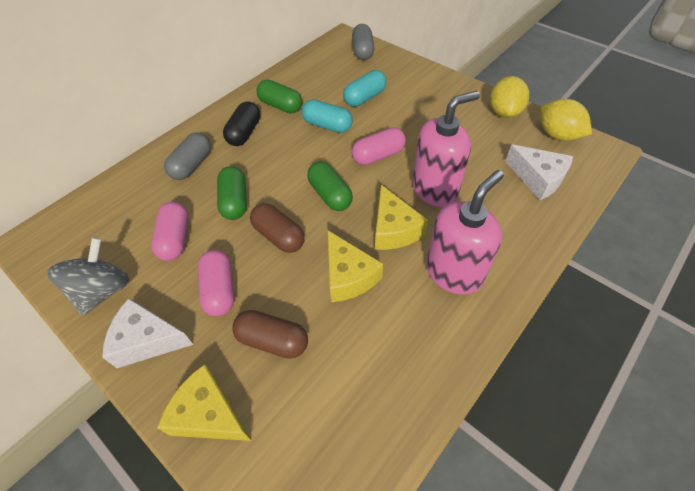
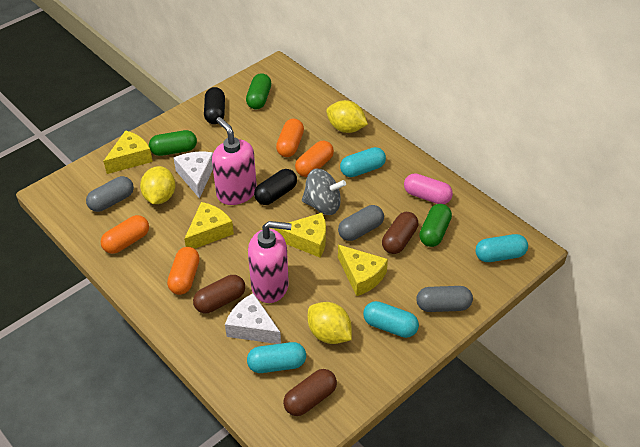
black capsule: 1 -> 2
brown capsule: 2 -> 3
grey capsule: 2 -> 3
orange capsule: 0 -> 4
pink capsule: 3 -> 1
turquoise capsule: 2 -> 4
yellow cheese: 3 -> 4
yellow lemon: 2 -> 3

